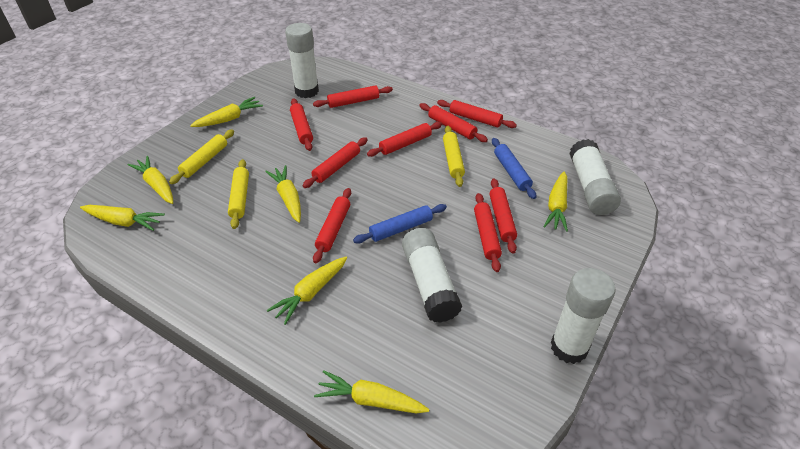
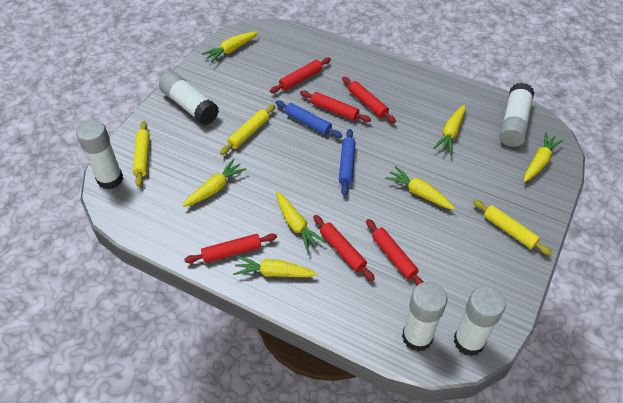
red rolling pin: 9 -> 6
white glue stick: 4 -> 5

